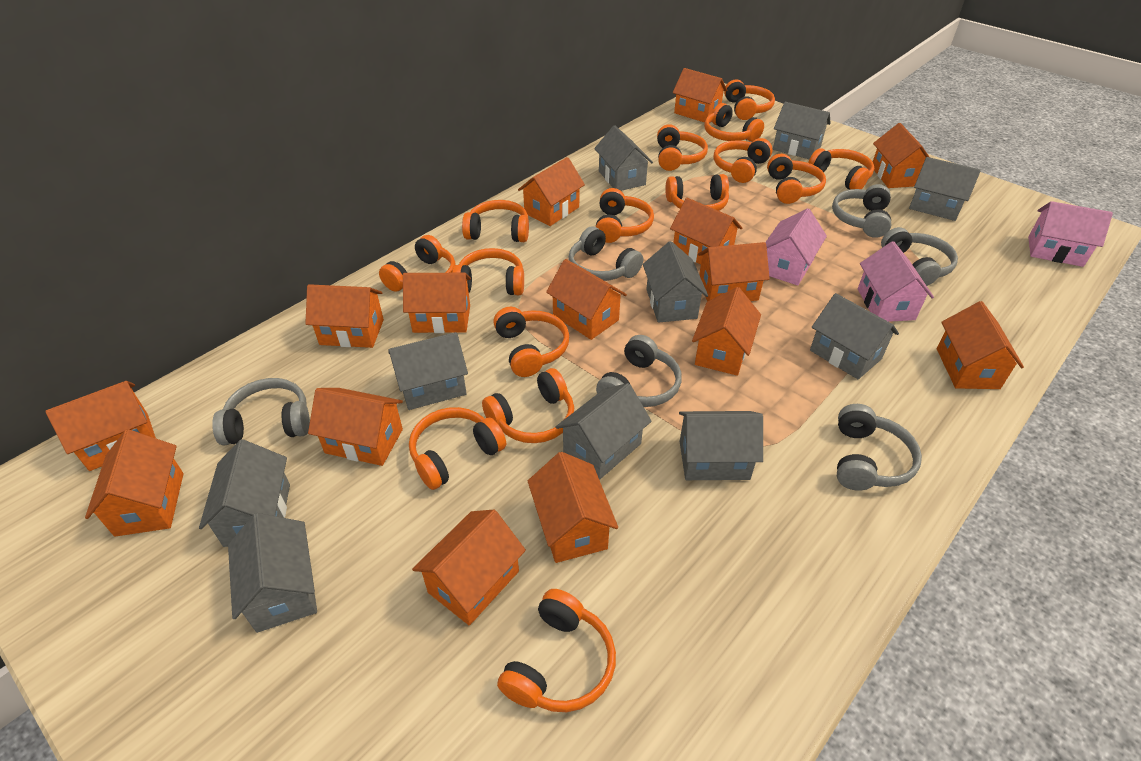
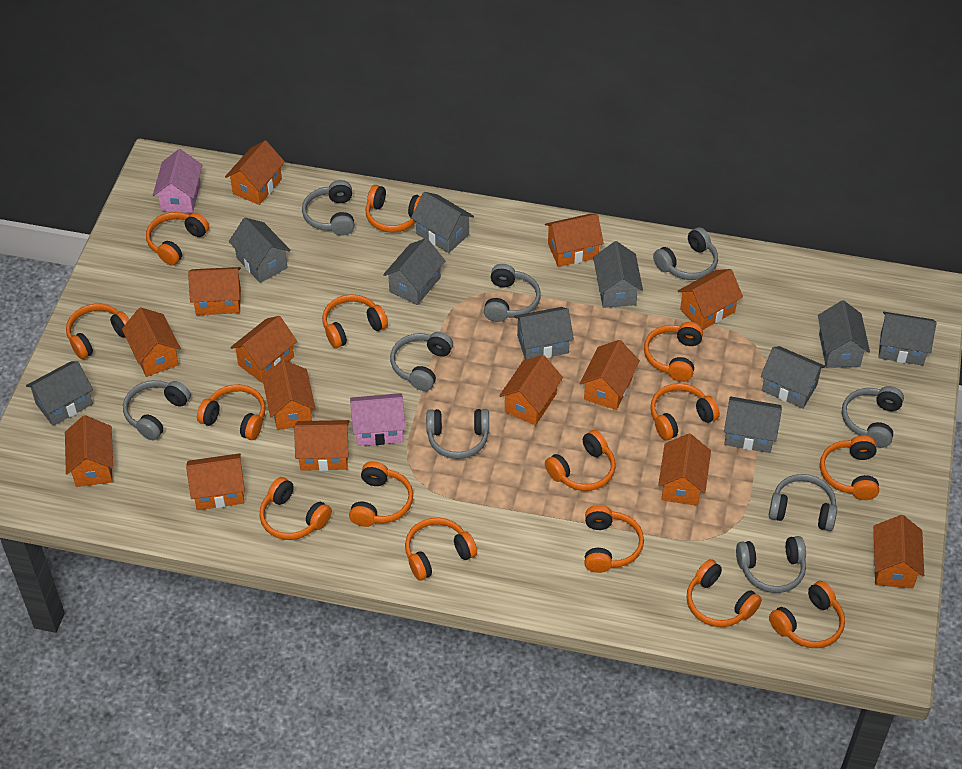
grey headphones: 6 -> 9
orange house: 15 -> 14
pink house: 3 -> 2

